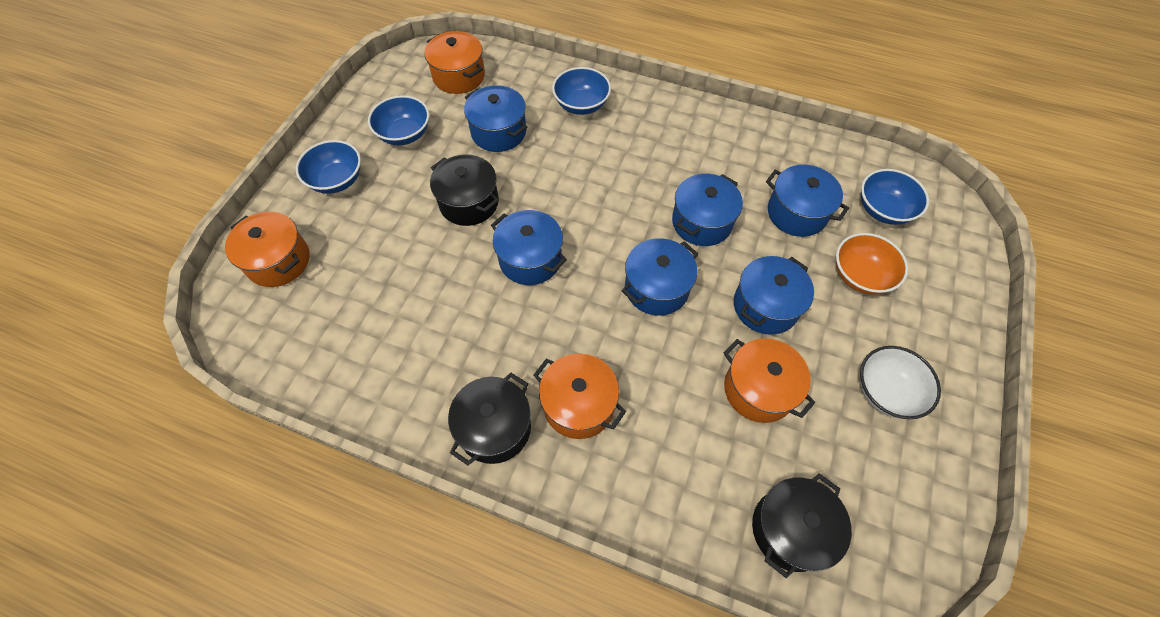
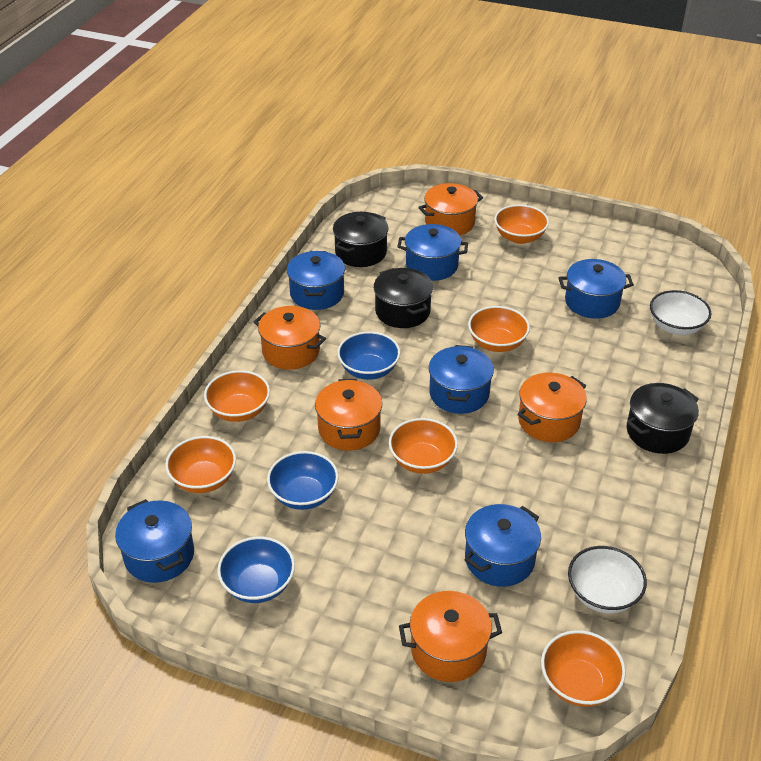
blue bowl: 4 -> 3
orange bowl: 1 -> 6
orange pot: 4 -> 5
white bowl: 1 -> 2

